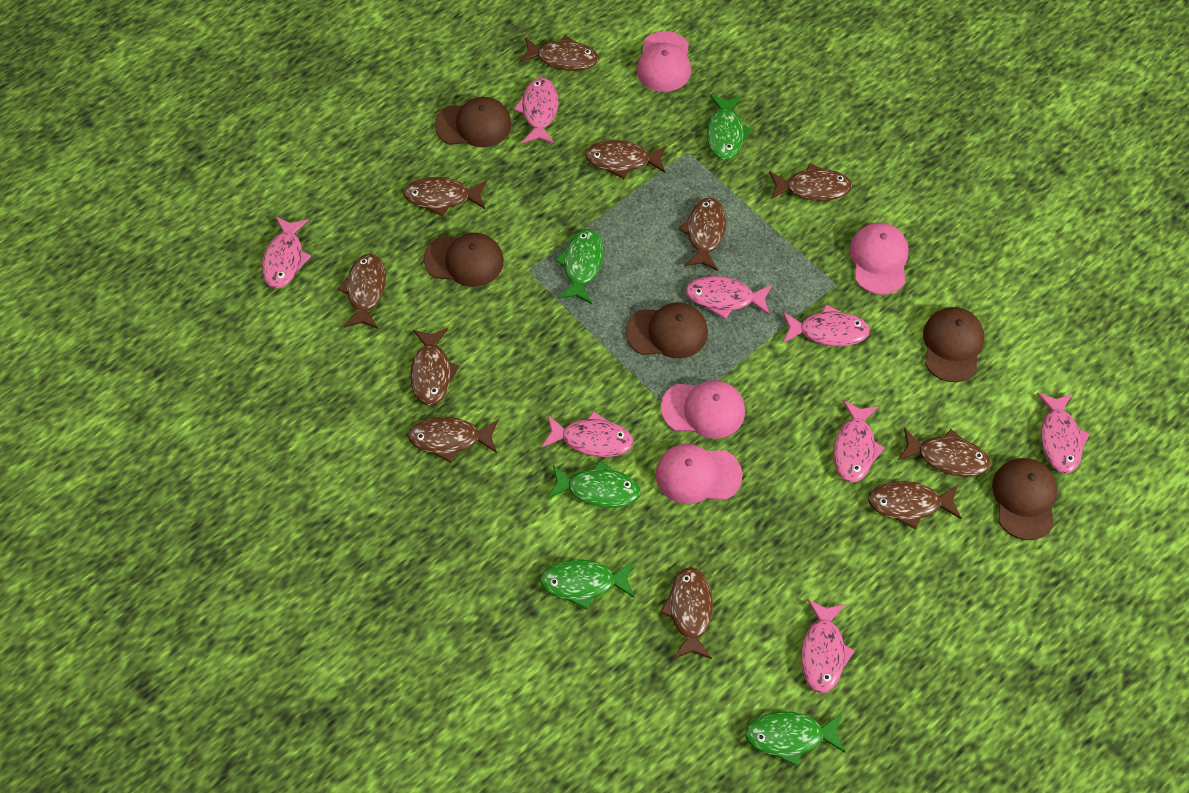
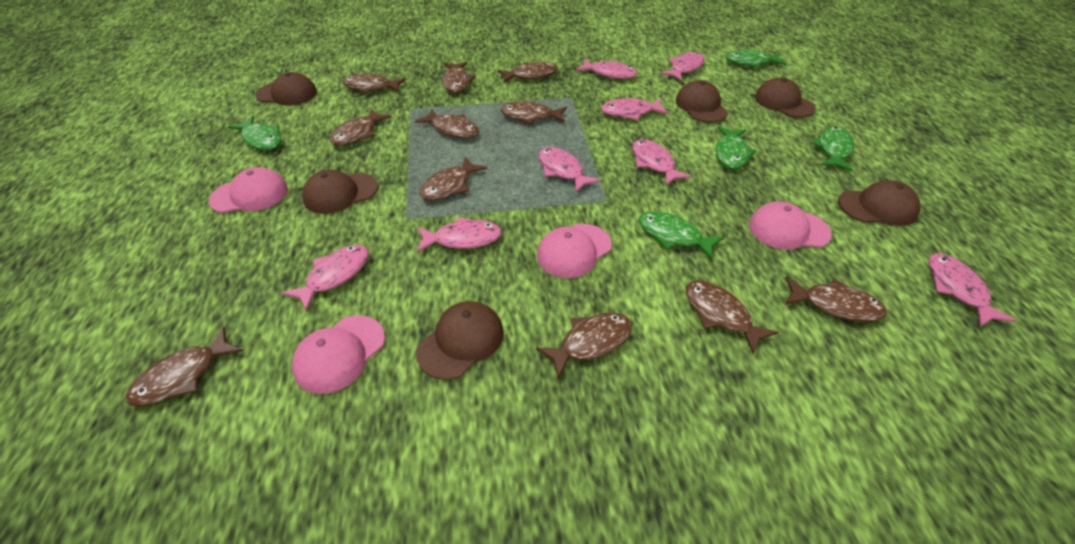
brown cap: 5 -> 6

